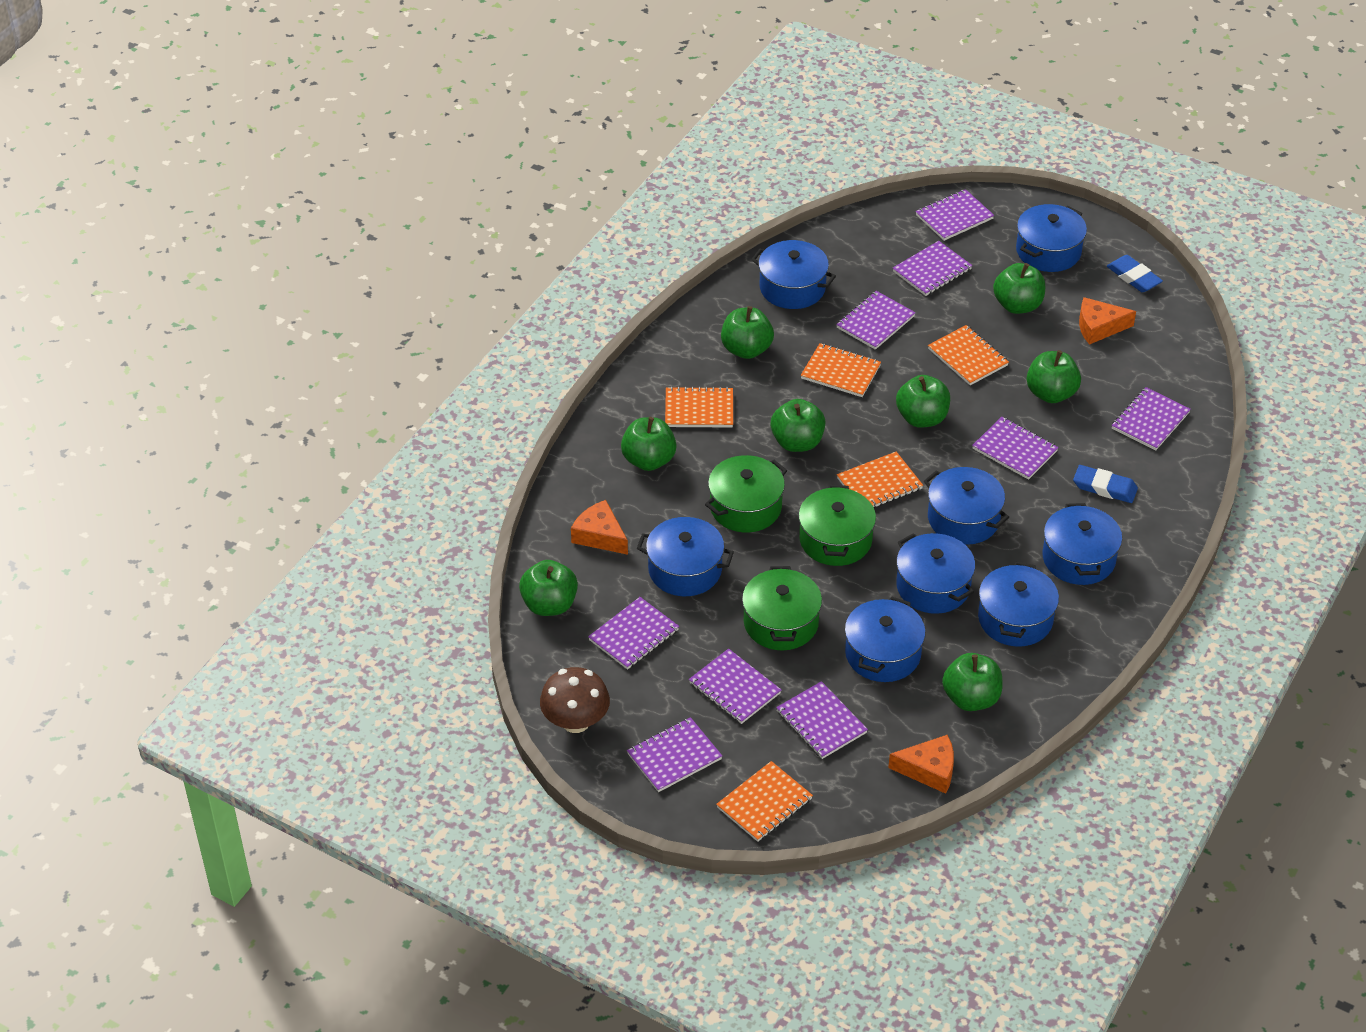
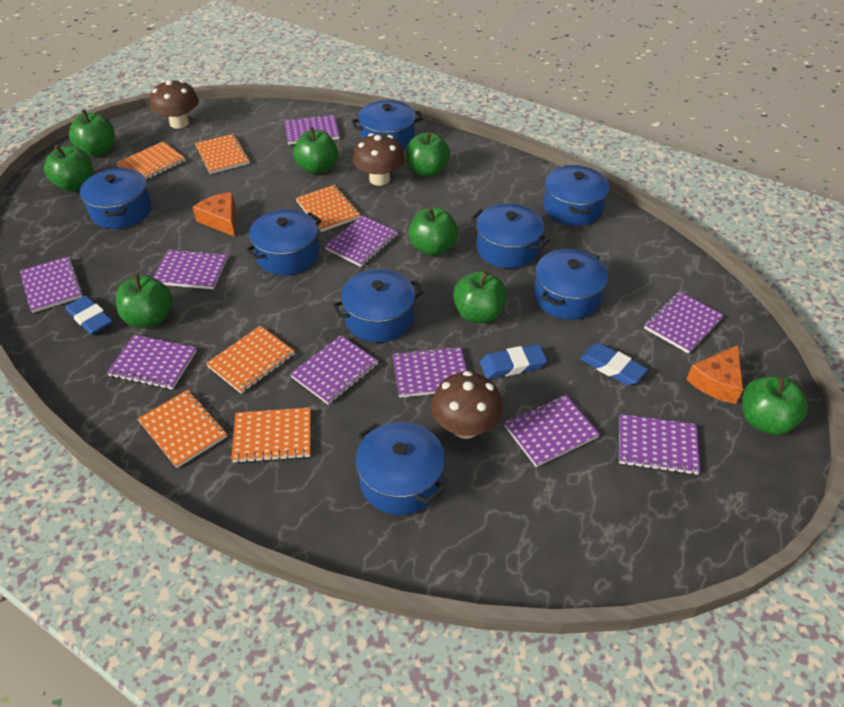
blue eraser: 2 -> 3
brown mushroom: 1 -> 3
green pot: 3 -> 0
orange cheese: 3 -> 2
orange notebook: 5 -> 6
purple notebook: 9 -> 10

